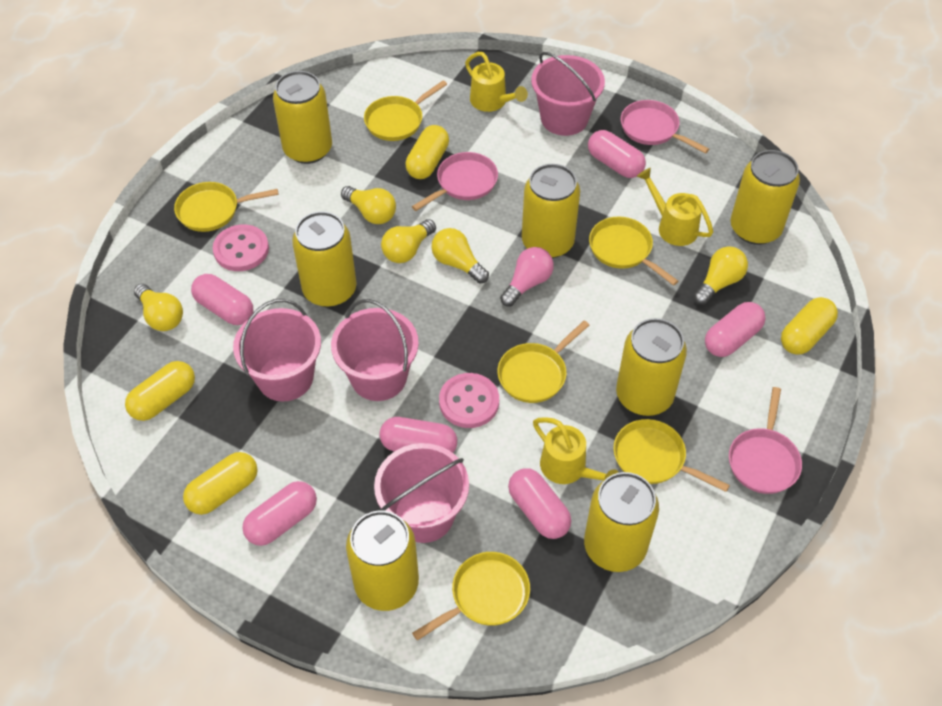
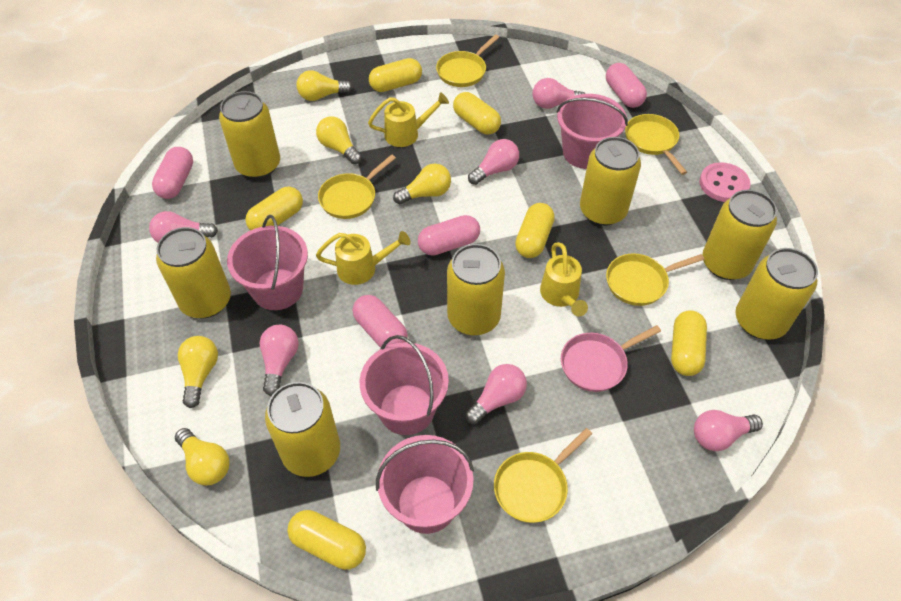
pink button: 2 -> 1
pink capsule: 6 -> 4
pink light bulb: 1 -> 6
pink pan: 3 -> 1
yellow capsule: 4 -> 6
yellow pan: 6 -> 5

